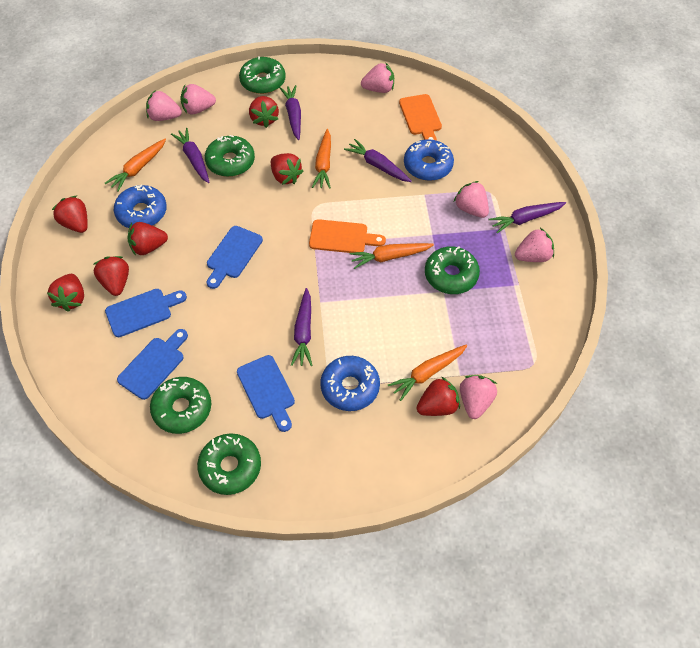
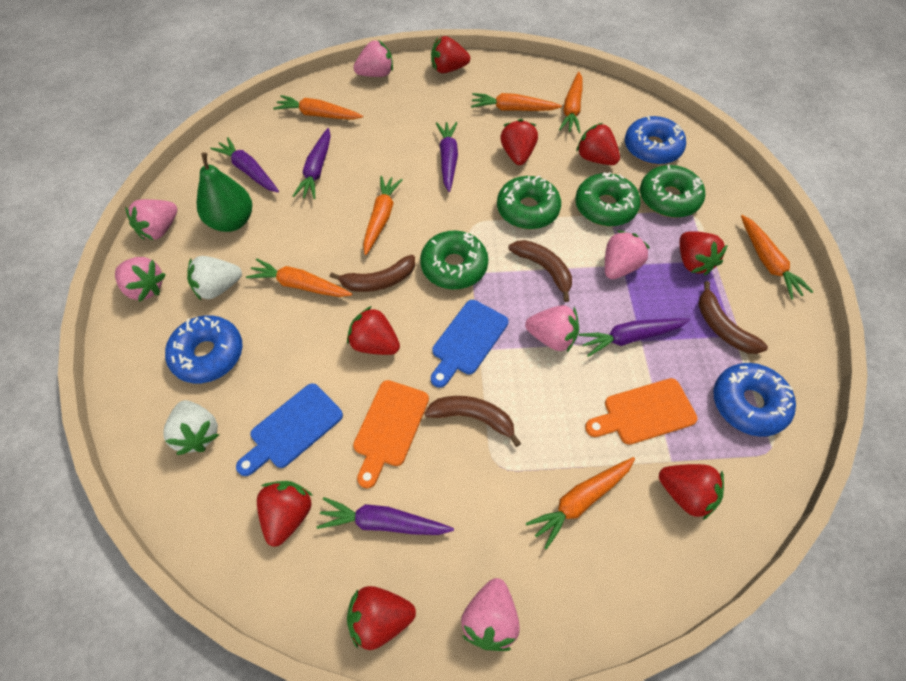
blue cutting board: 4 -> 2
brown banana: 0 -> 4
green donut: 5 -> 4
green pear: 0 -> 1
orange carrot: 4 -> 7
red strawberry: 7 -> 8
white strawberry: 0 -> 2

